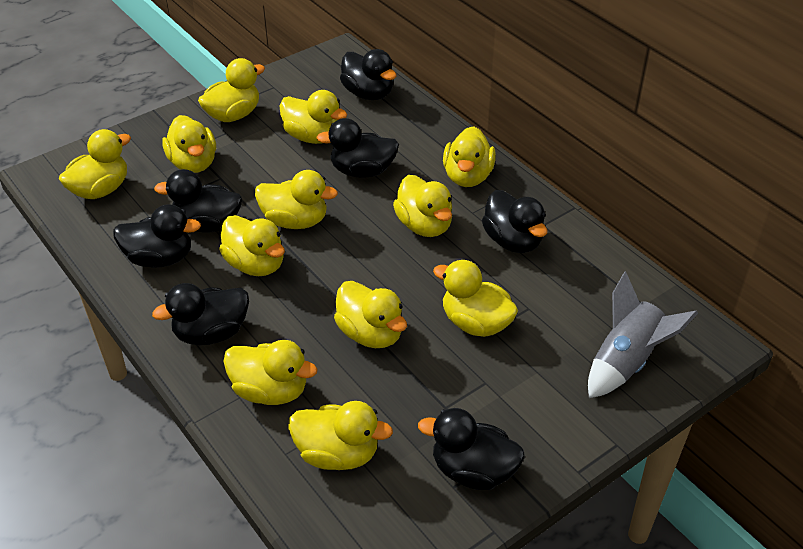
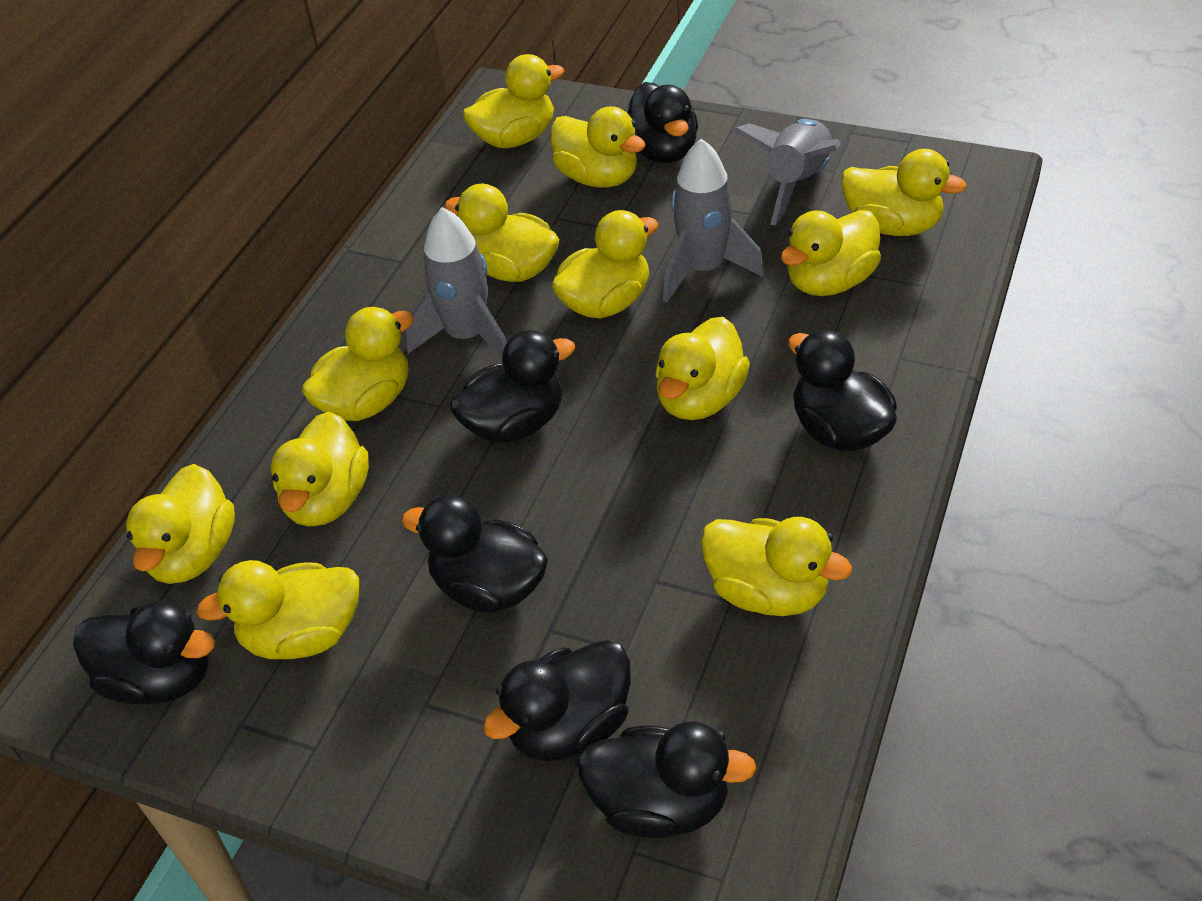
grey rocket: 1 -> 3

